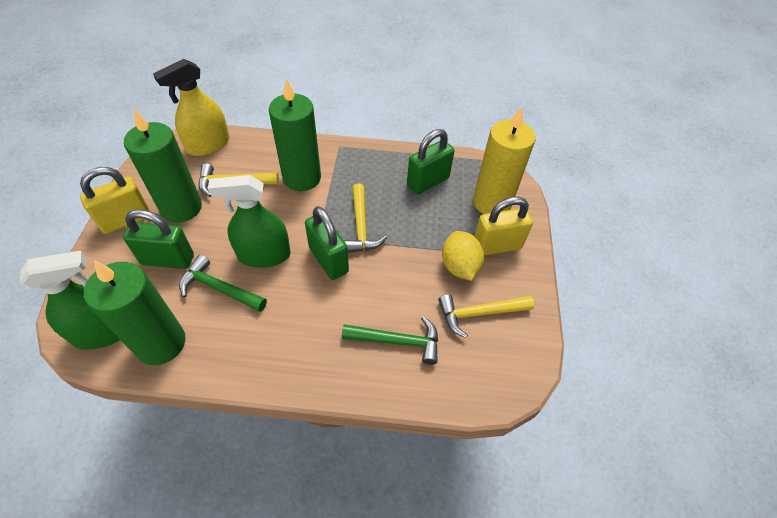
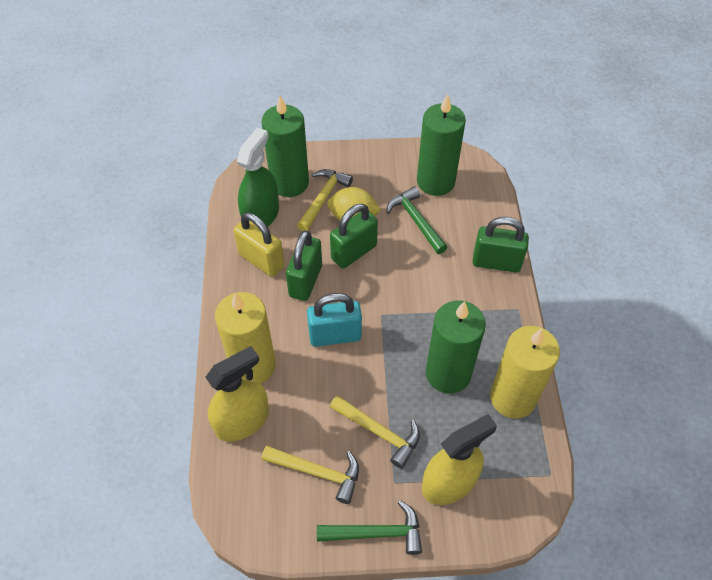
green spray bottle: 2 -> 1
turquoise padlock: 0 -> 1
yellow candle: 1 -> 2
yellow padlock: 2 -> 1
yellow spray bottle: 1 -> 2

